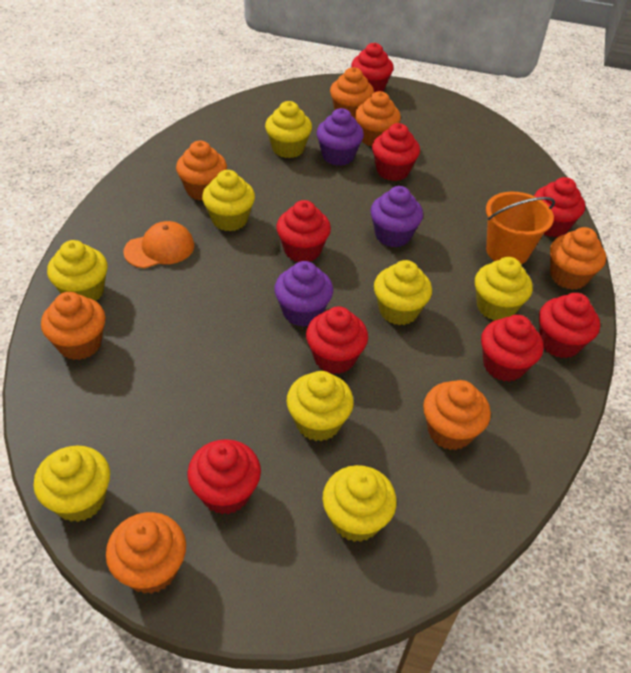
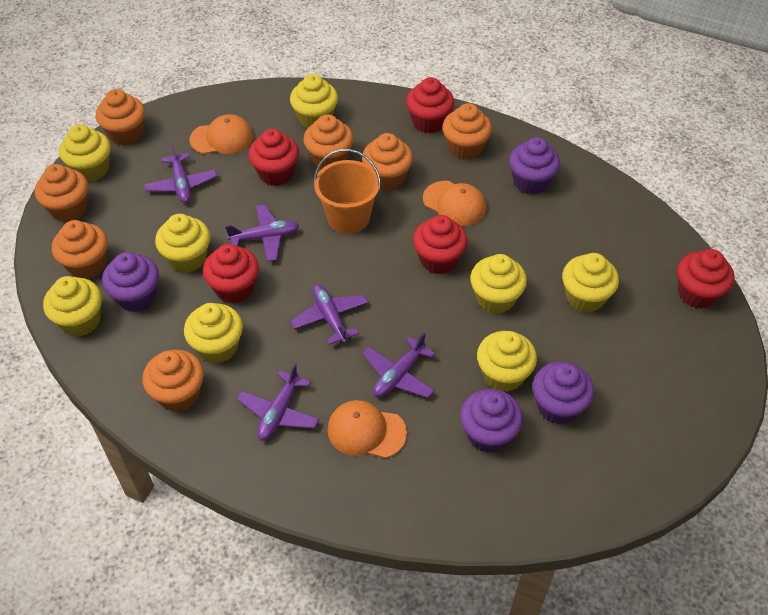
orange cap: 1 -> 3
purple cupcake: 3 -> 4
purple plane: 0 -> 5
red cupcake: 8 -> 5

